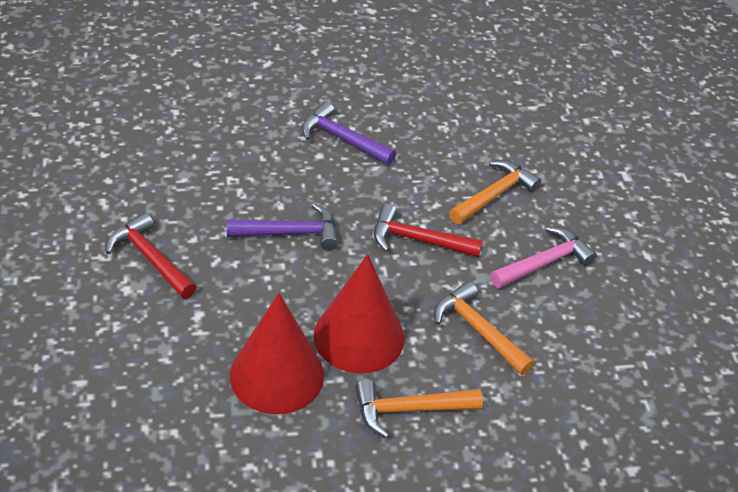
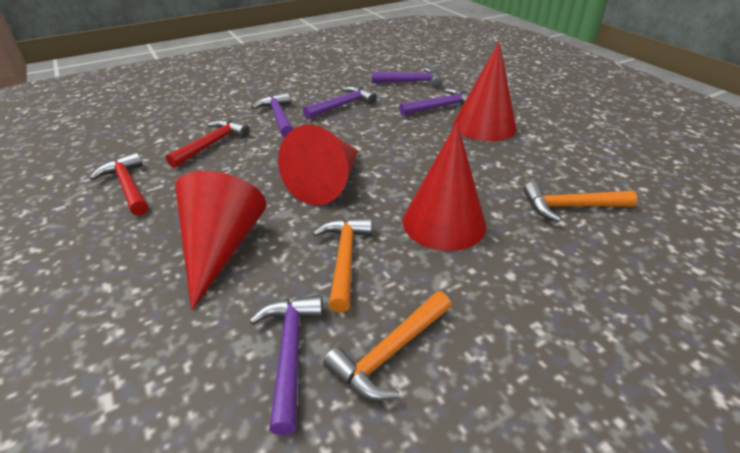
pink hammer: 1 -> 0
purple hammer: 2 -> 5
red cone: 2 -> 4

